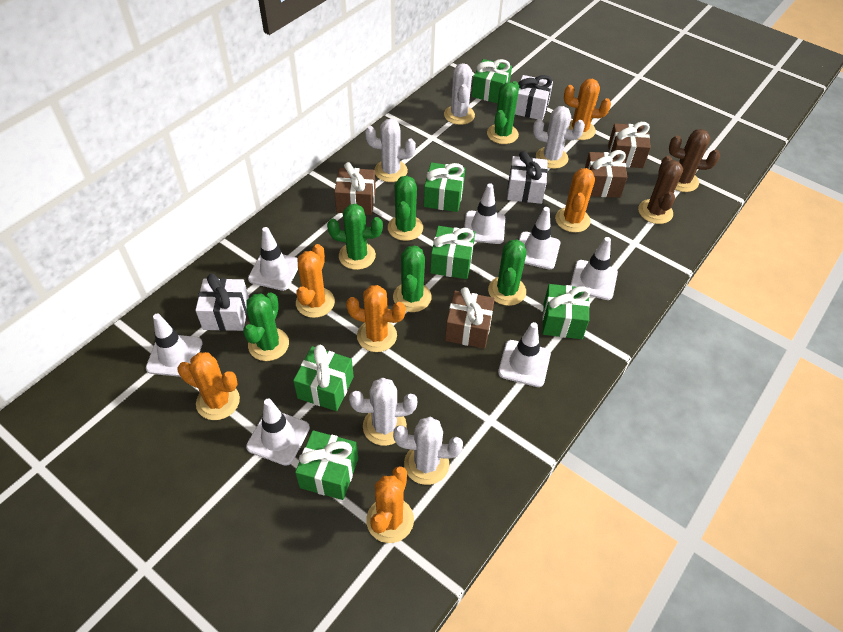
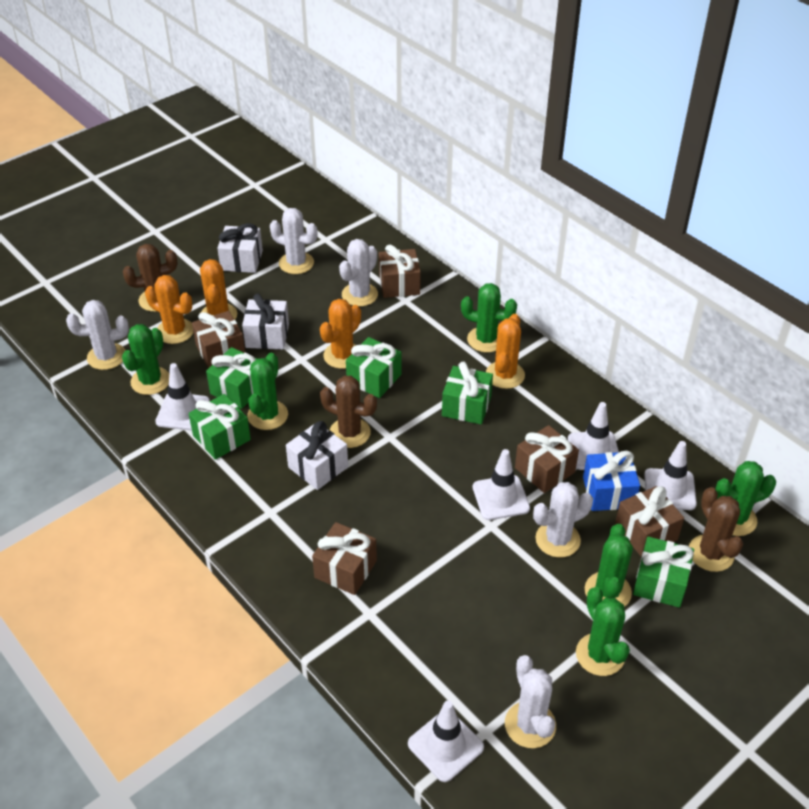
blue gift: 0 -> 1
brown cactus: 2 -> 3
brown gift: 4 -> 5
green gift: 6 -> 5
orange cactus: 6 -> 4
white traffic cone: 7 -> 5

